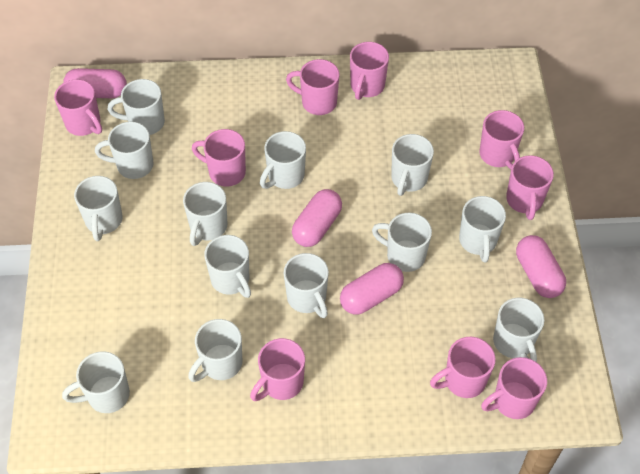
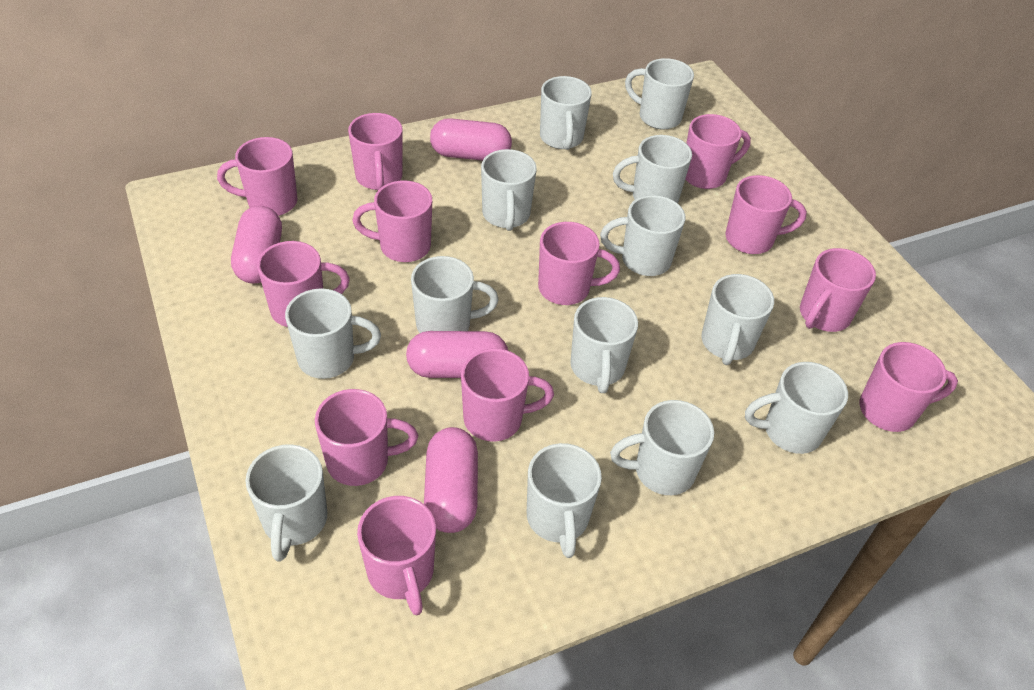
pink mug: 9 -> 12

